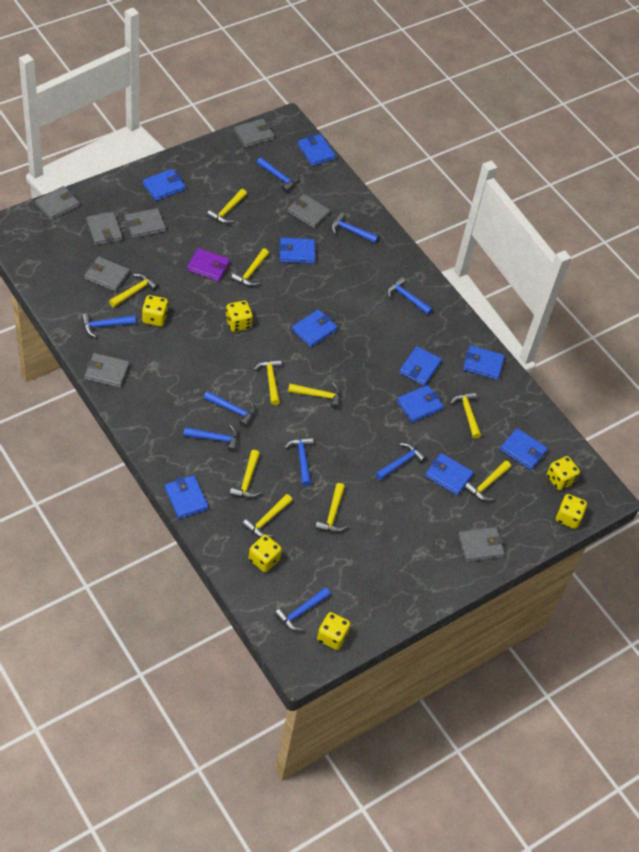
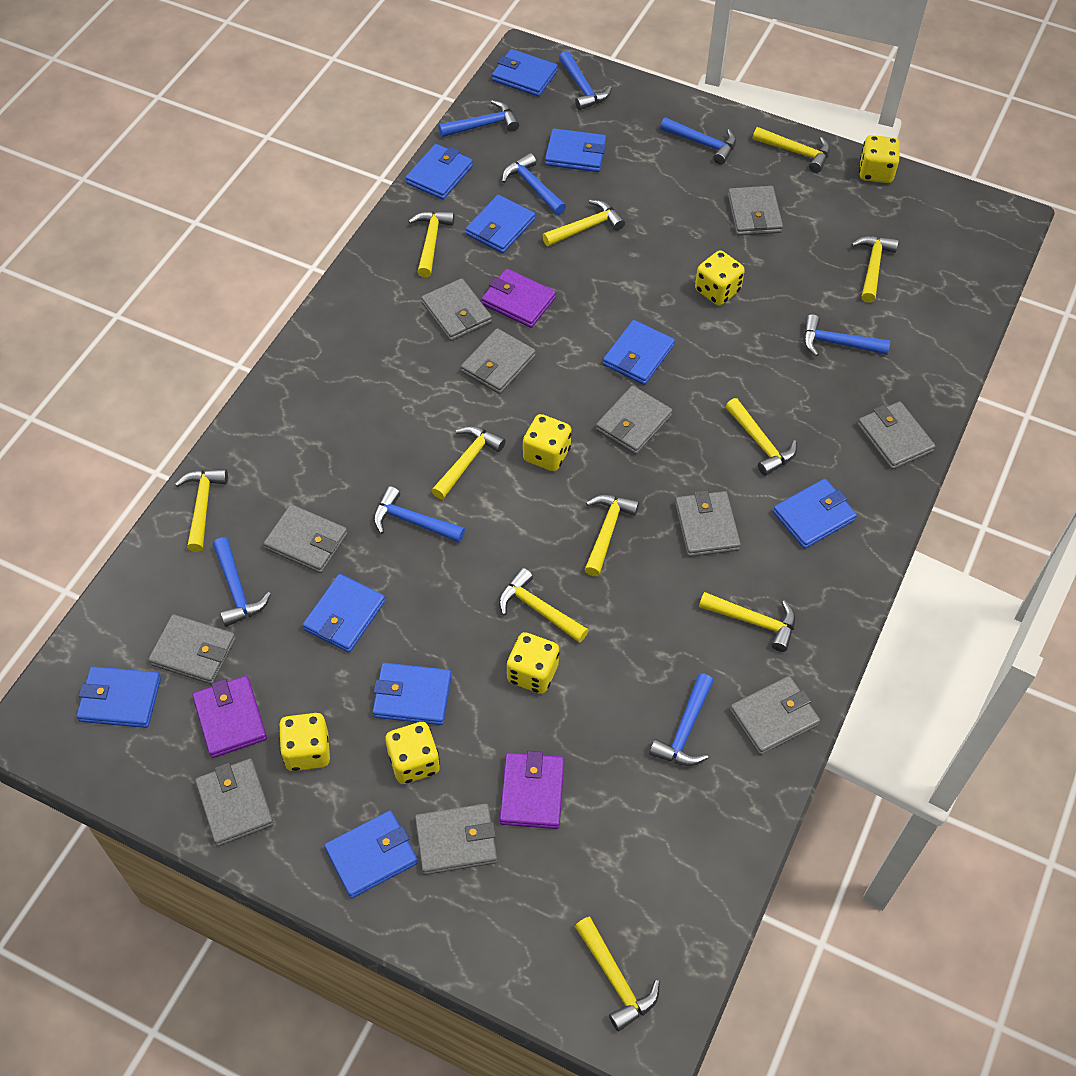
blue hammer: 9 -> 8
grey wallet: 8 -> 11
purple wallet: 1 -> 3
yellow hammer: 10 -> 11

